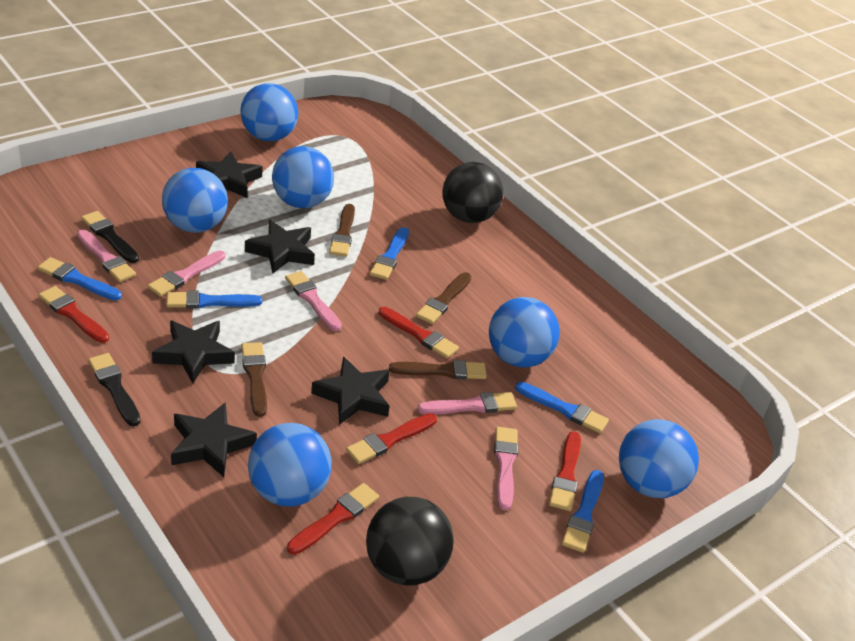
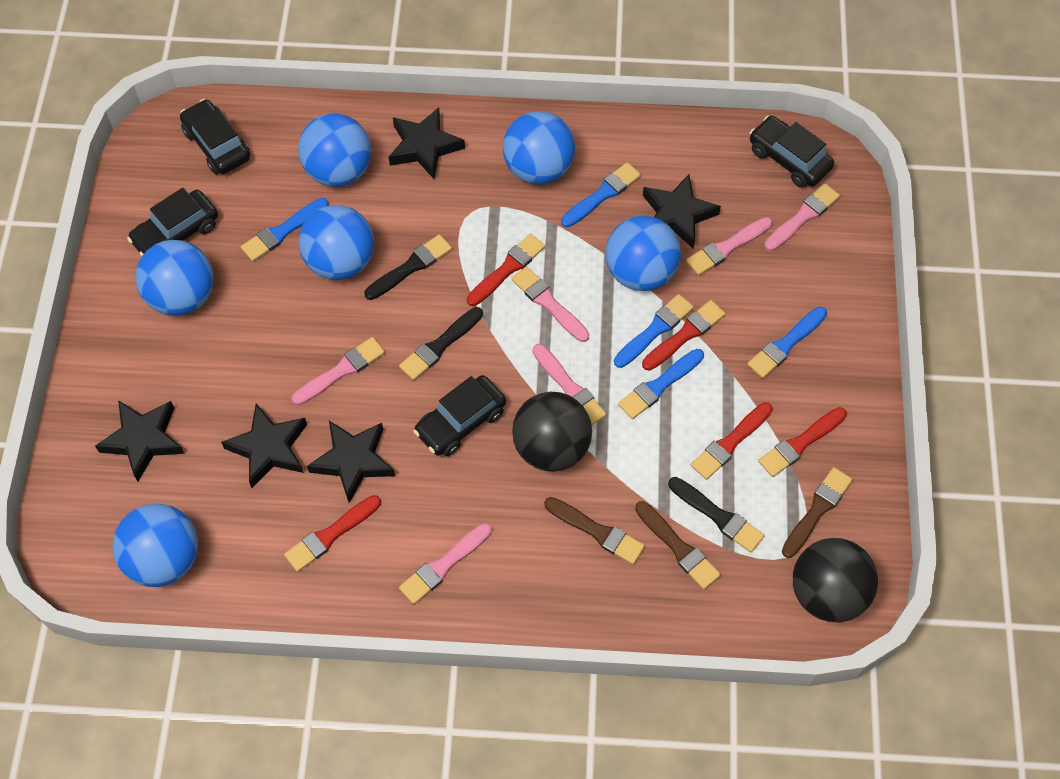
black brush: 2 -> 3
black car: 0 -> 4
brown brush: 4 -> 3
pink brush: 5 -> 6

